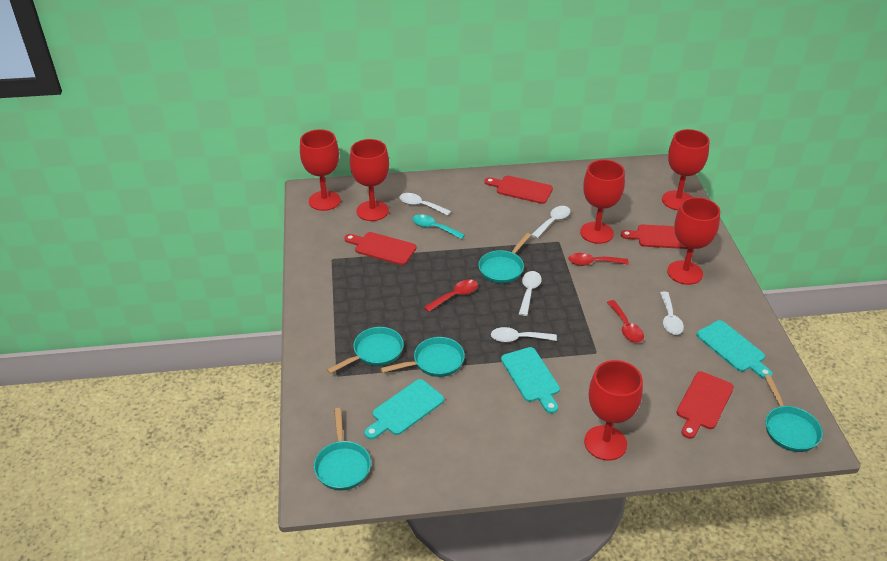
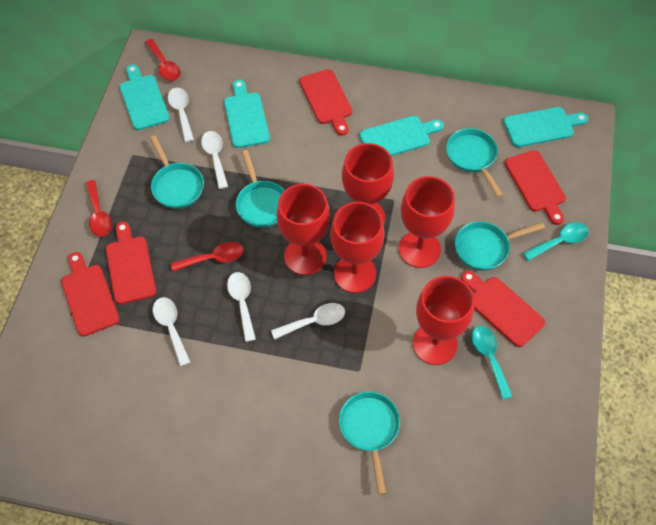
red cutting board: 4 -> 5
red goblet: 6 -> 5
turquoise cutting board: 3 -> 4
turquoise spoon: 1 -> 2

